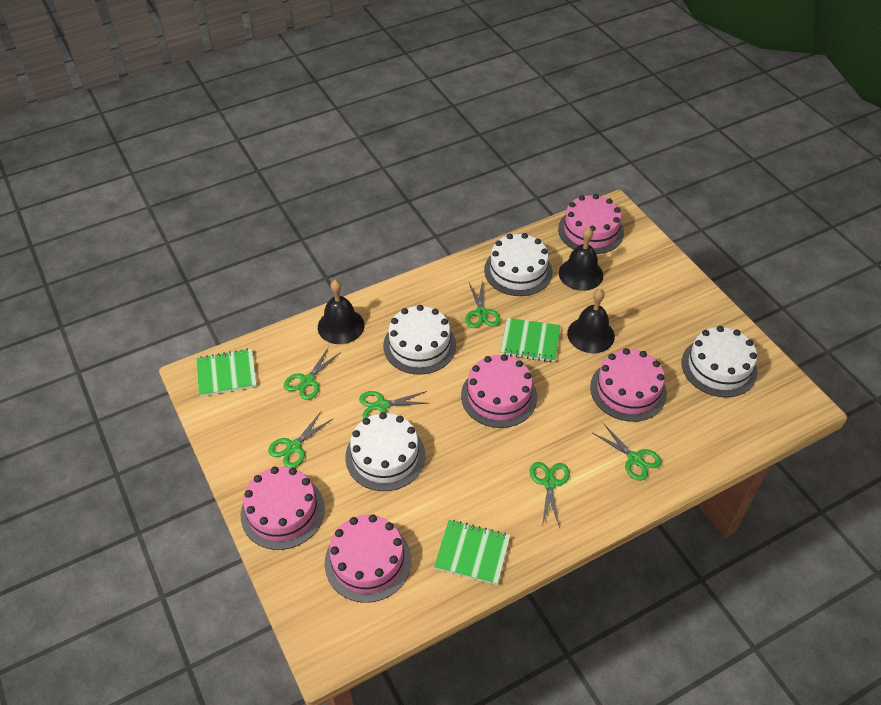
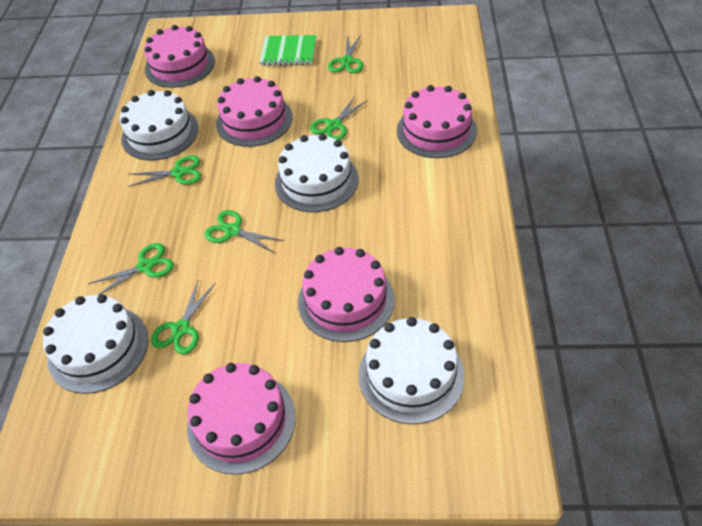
black bell: 3 -> 0
green notebook: 3 -> 1

